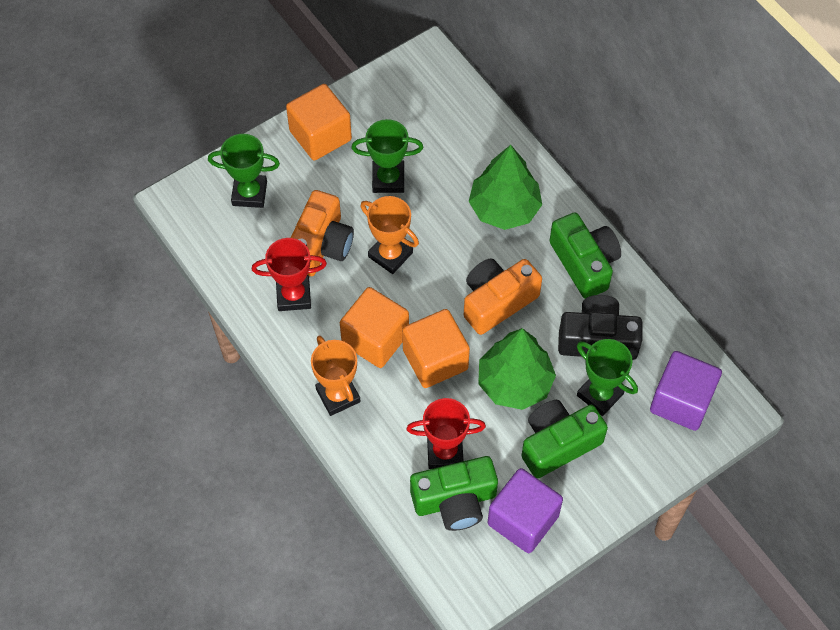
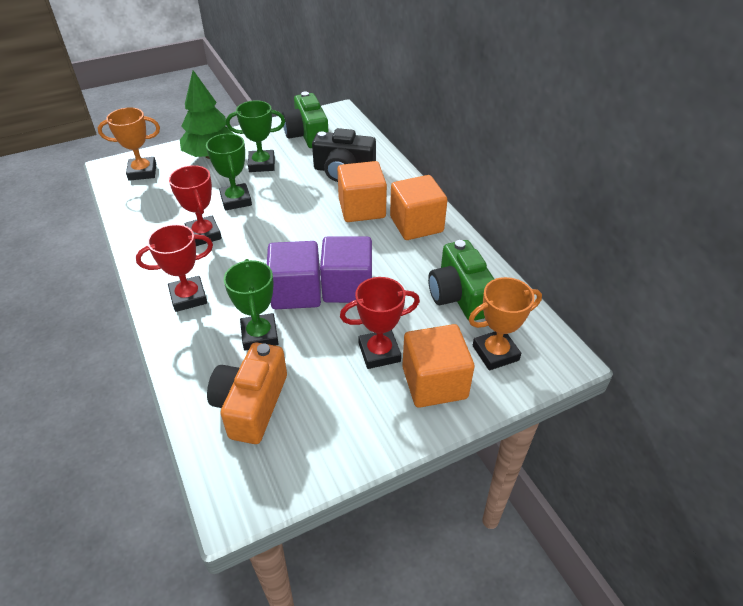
green camera: 3 -> 2
green tree: 2 -> 1
orange camera: 2 -> 1
red trophy: 2 -> 3

